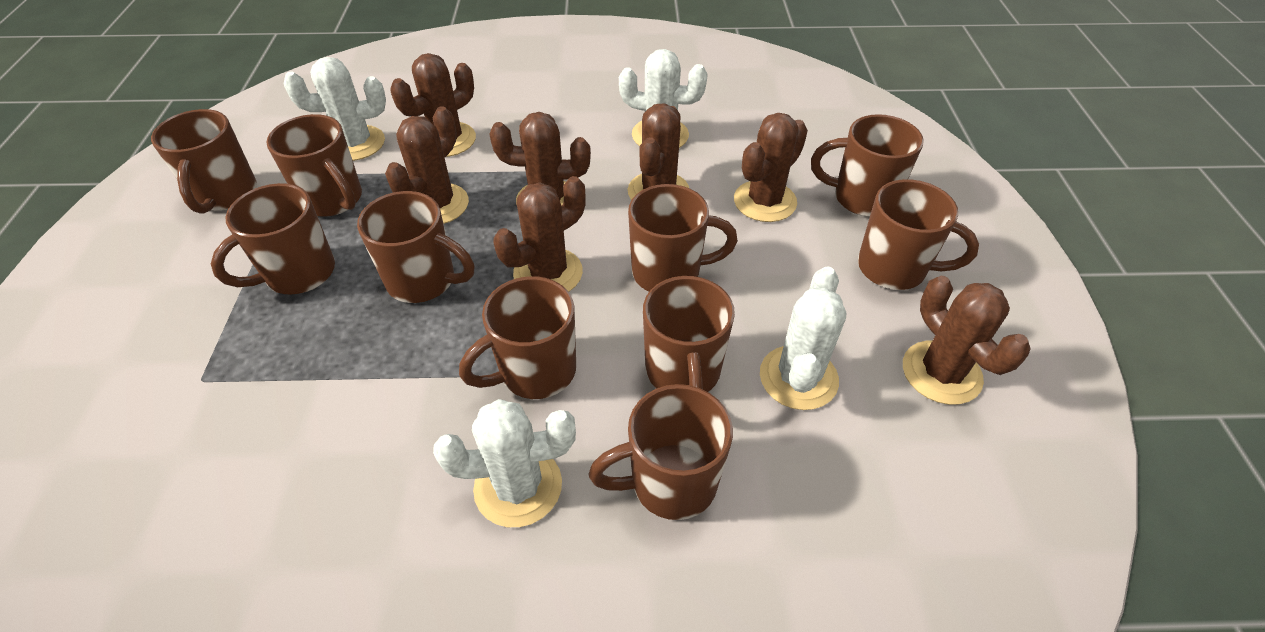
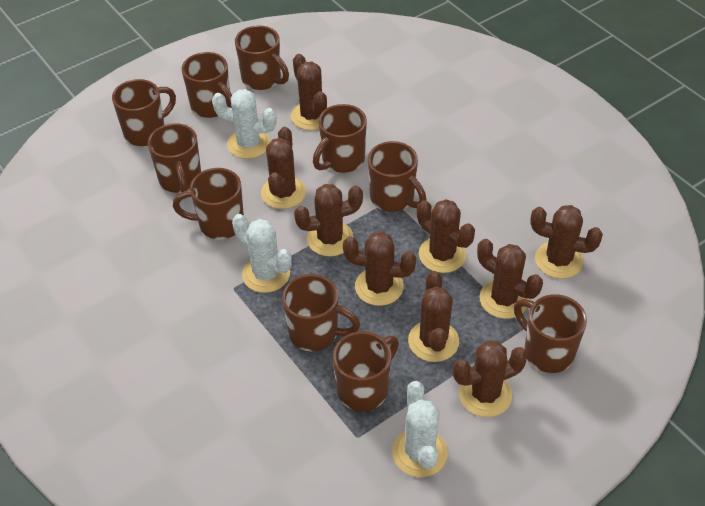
brown cactus: 7 -> 9
white cactus: 4 -> 3

